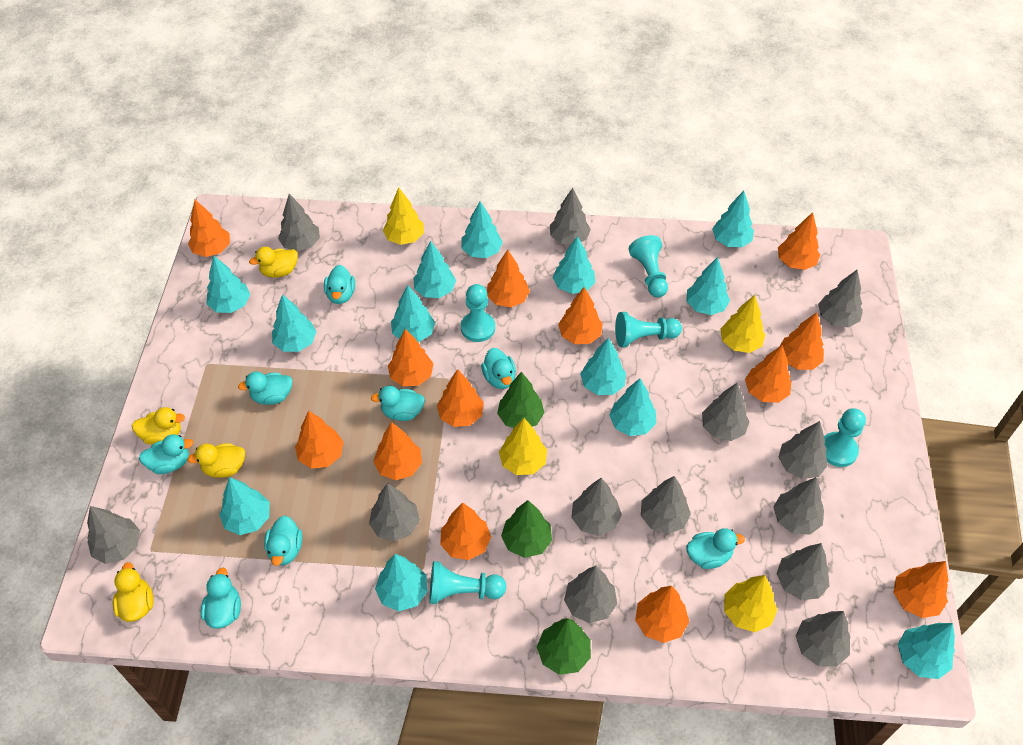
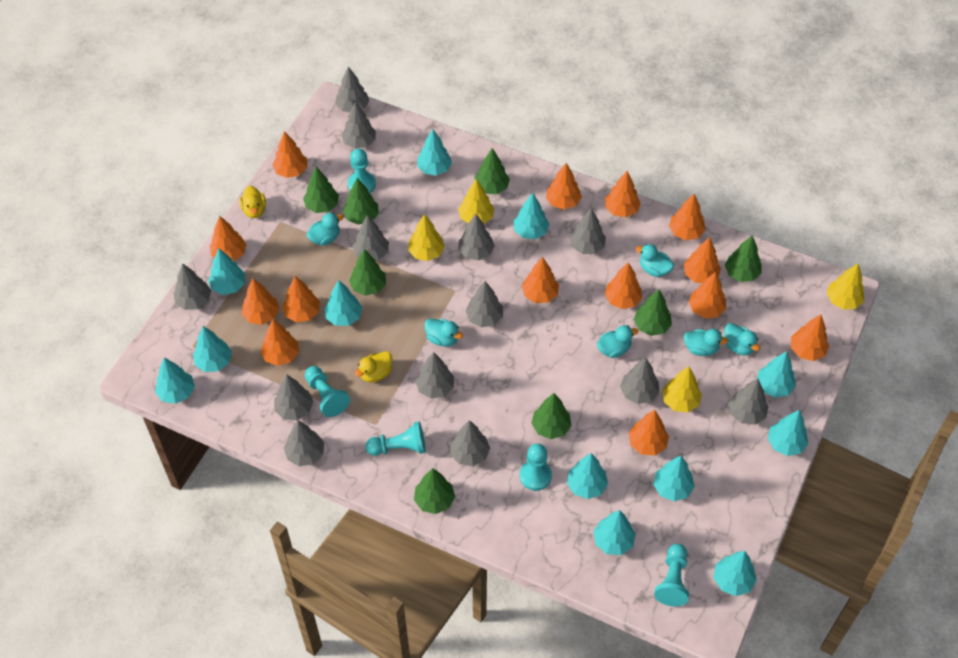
green tree: 3 -> 8
orange tree: 13 -> 14
turquoise duck: 8 -> 6
turquoise tree: 13 -> 12
yellow duck: 4 -> 2

